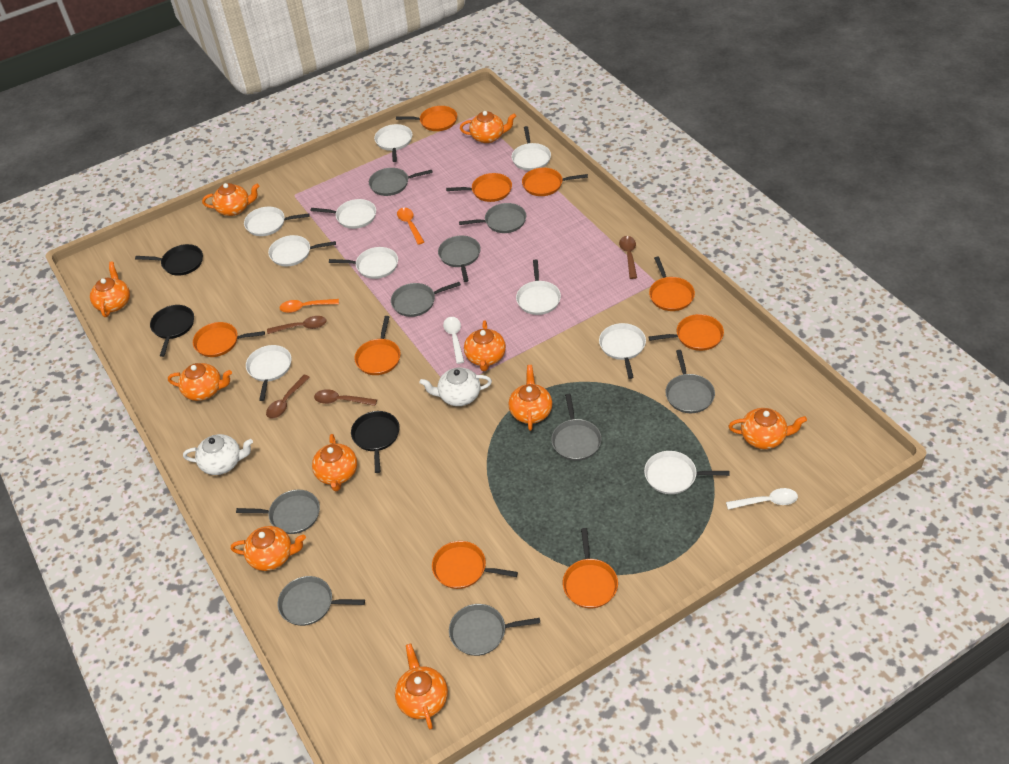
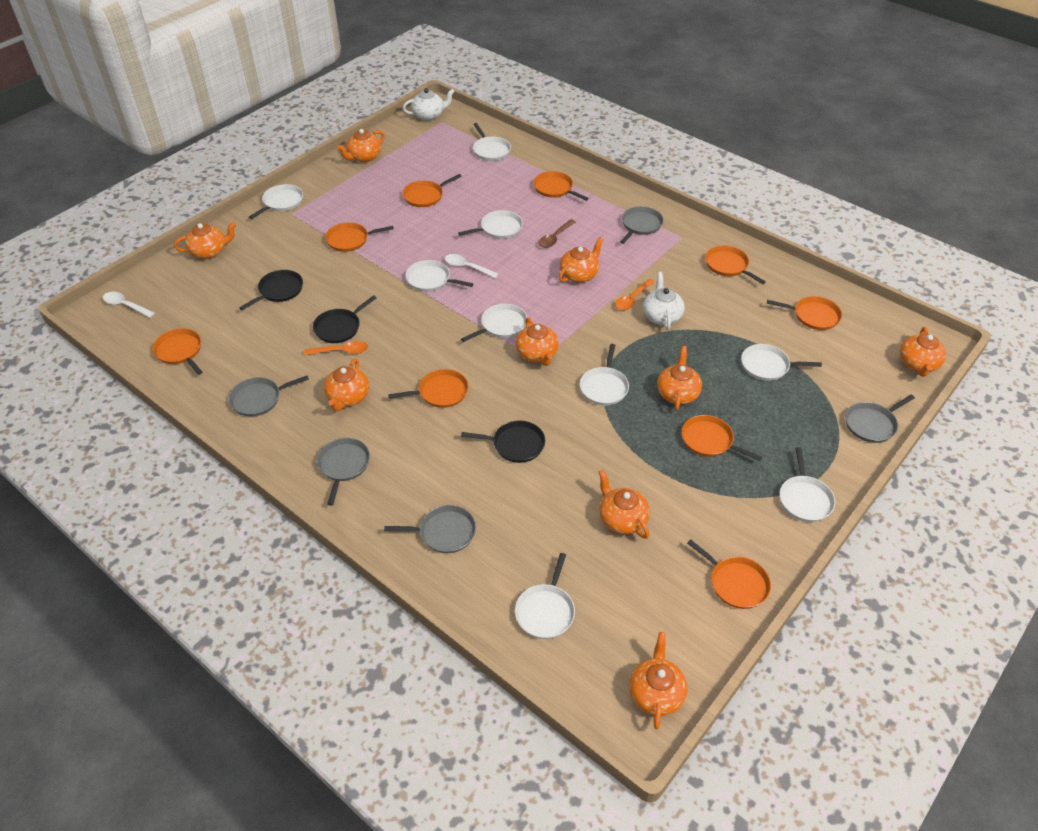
brown spoon: 4 -> 1
grey pan: 9 -> 5
orange teapot: 10 -> 9
white pan: 10 -> 9

